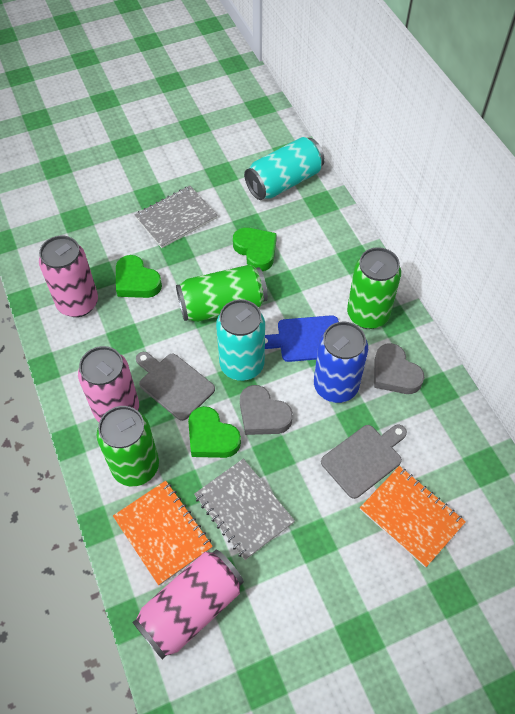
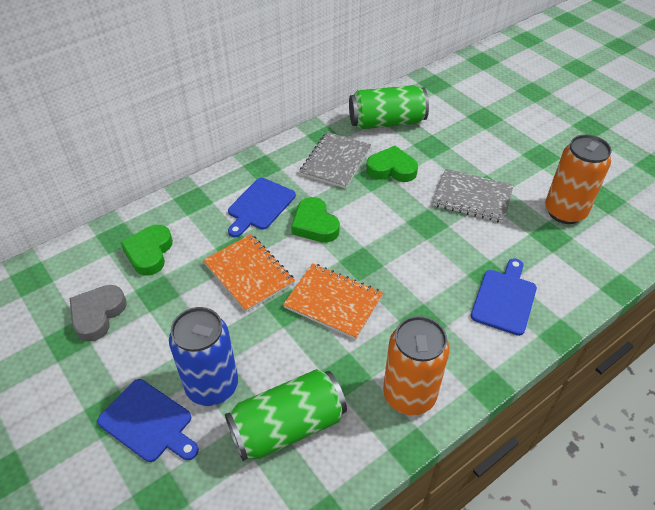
blue cutting board: 1 -> 3
green can: 3 -> 2
grey cutting board: 2 -> 0
grey heart: 2 -> 1
orange can: 0 -> 2
pink can: 3 -> 0
turquoise can: 2 -> 0

